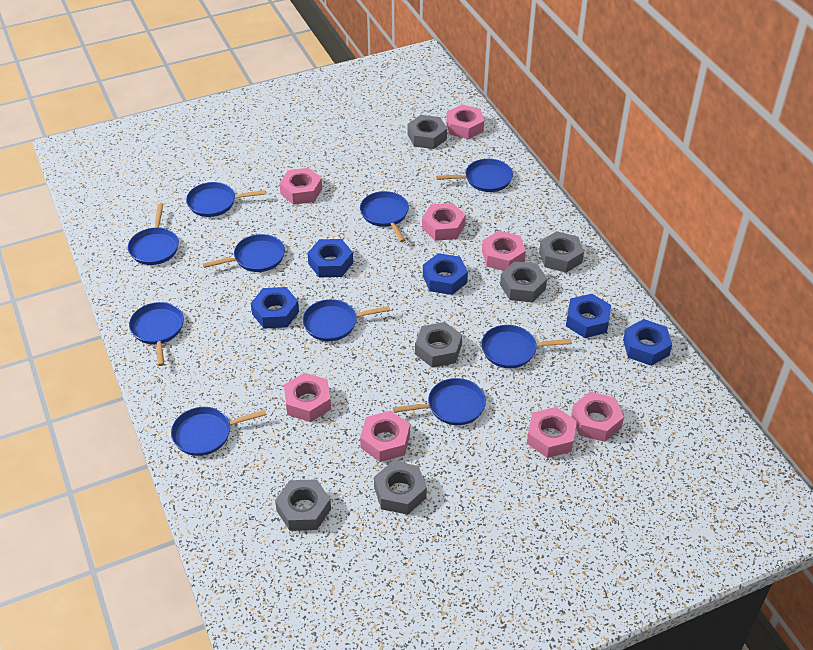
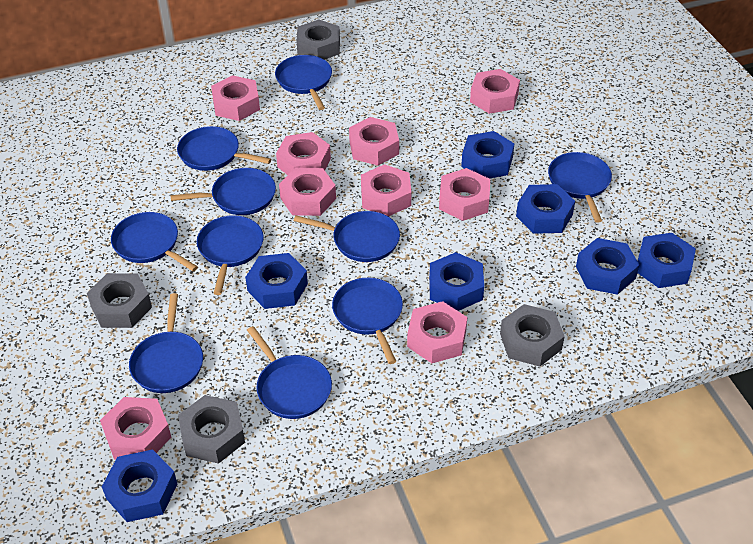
blue nut: 5 -> 7
grey nut: 6 -> 4
pink nut: 8 -> 9

